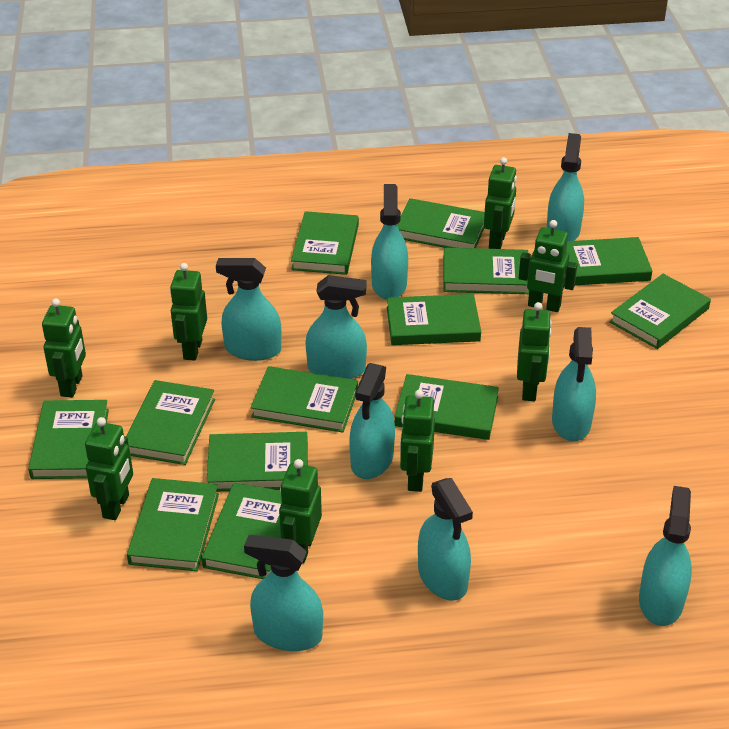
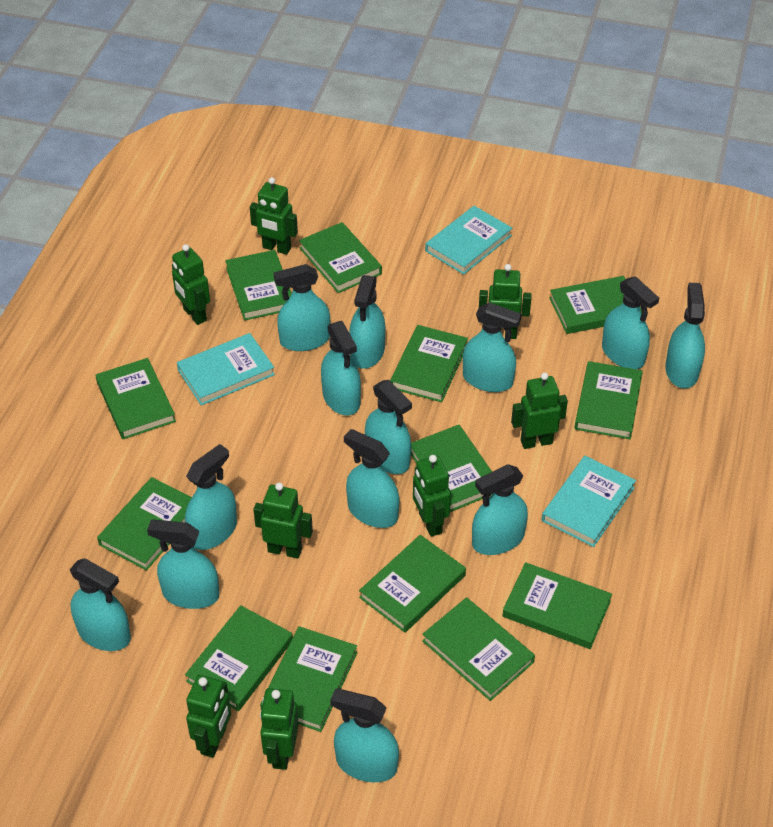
turquoise book: 0 -> 3
turquoise spray bottle: 9 -> 13

